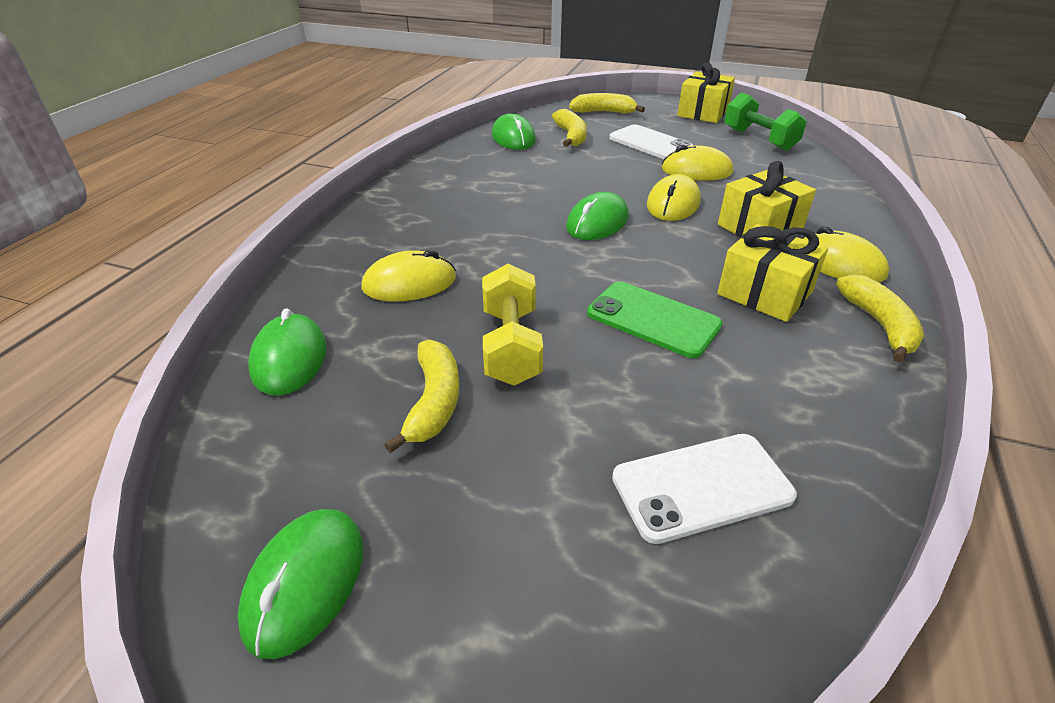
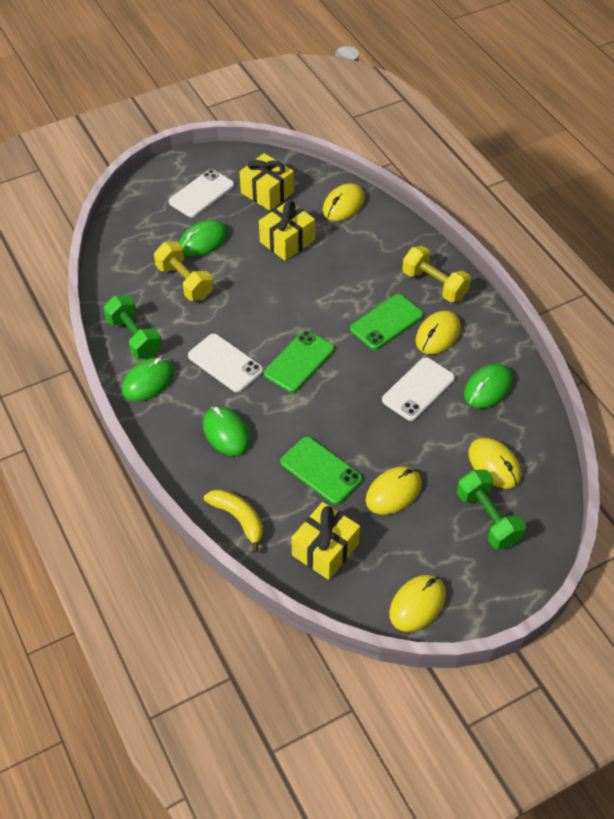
green dumbbell: 1 -> 2
green phone: 1 -> 3
white phone: 2 -> 3
yellow banana: 4 -> 1
yellow dumbbell: 1 -> 2
yellow mouse: 4 -> 5

